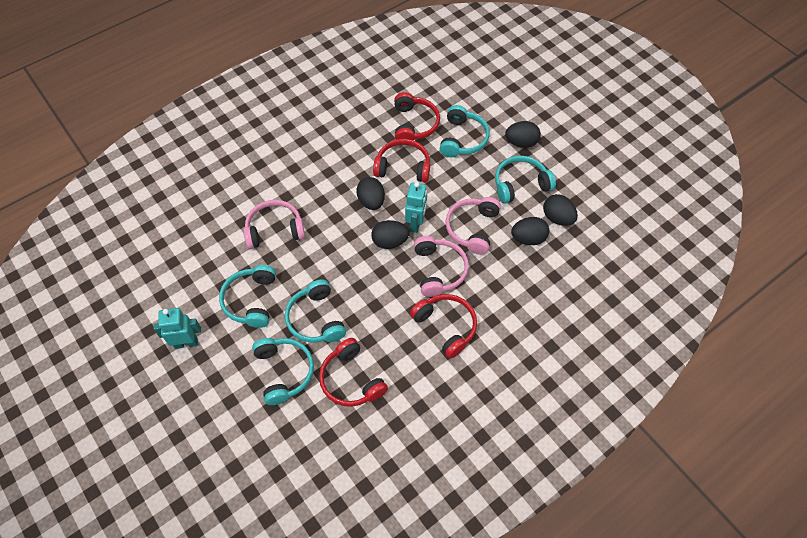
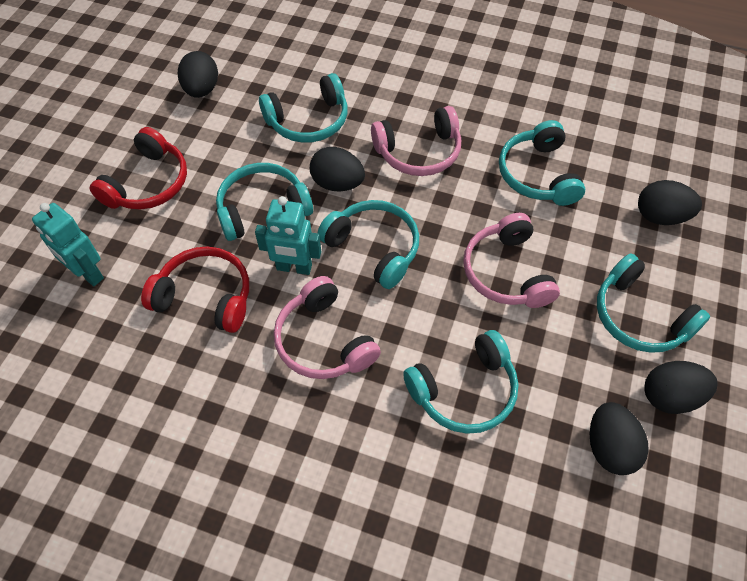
red headphones: 4 -> 2
turquoise headphones: 5 -> 6

